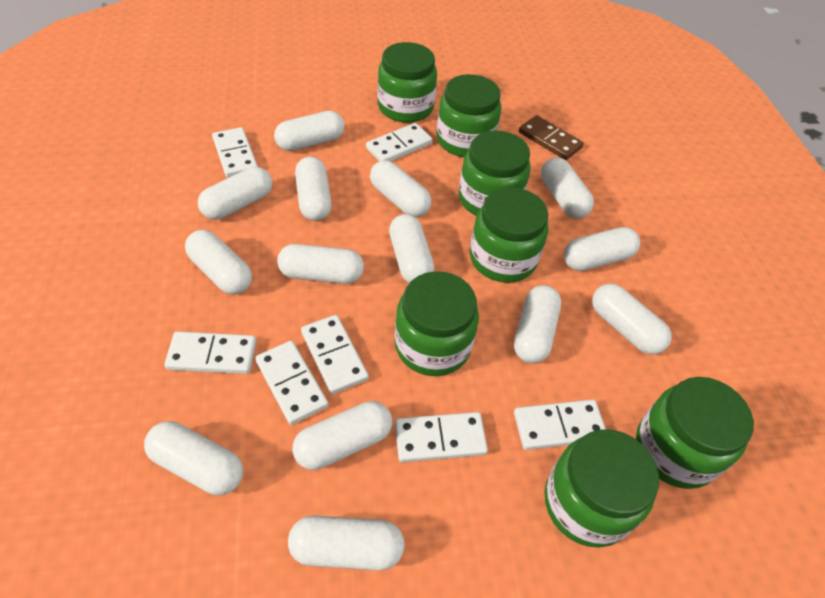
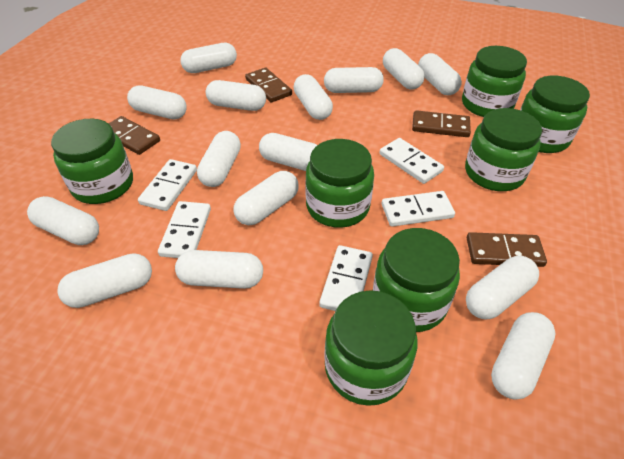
brown domino: 1 -> 4
white capsule: 14 -> 15
white domino: 7 -> 5

